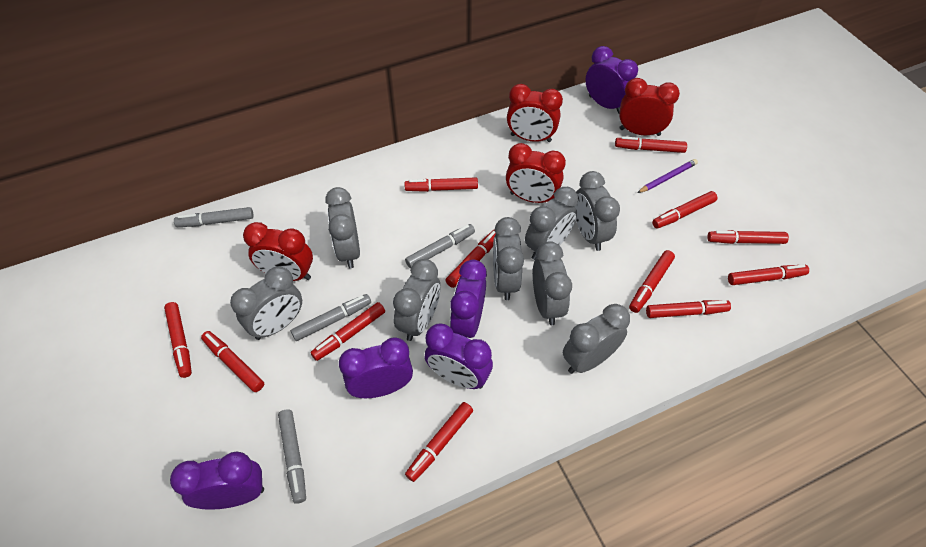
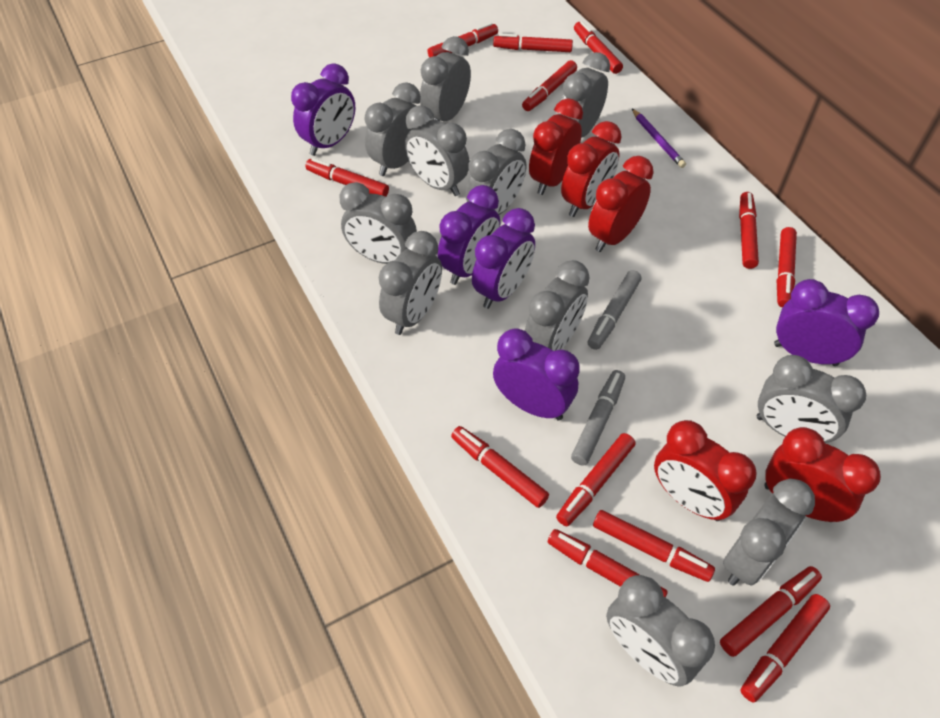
grey clock: 8 -> 11
grey marker: 4 -> 2
red clock: 4 -> 5
red marker: 12 -> 13

